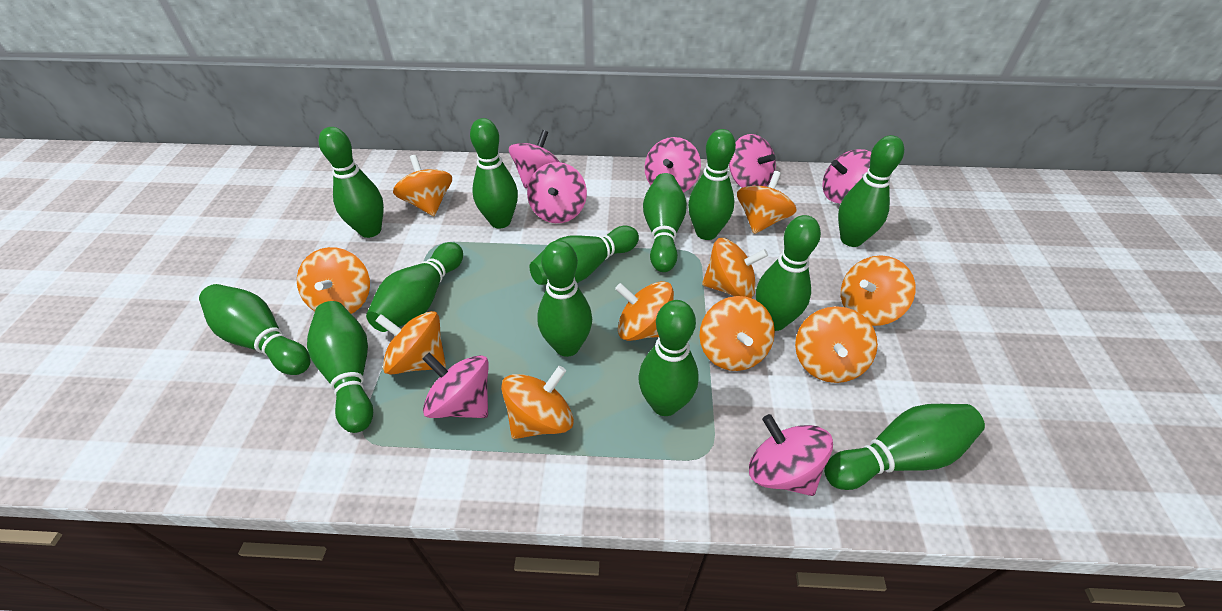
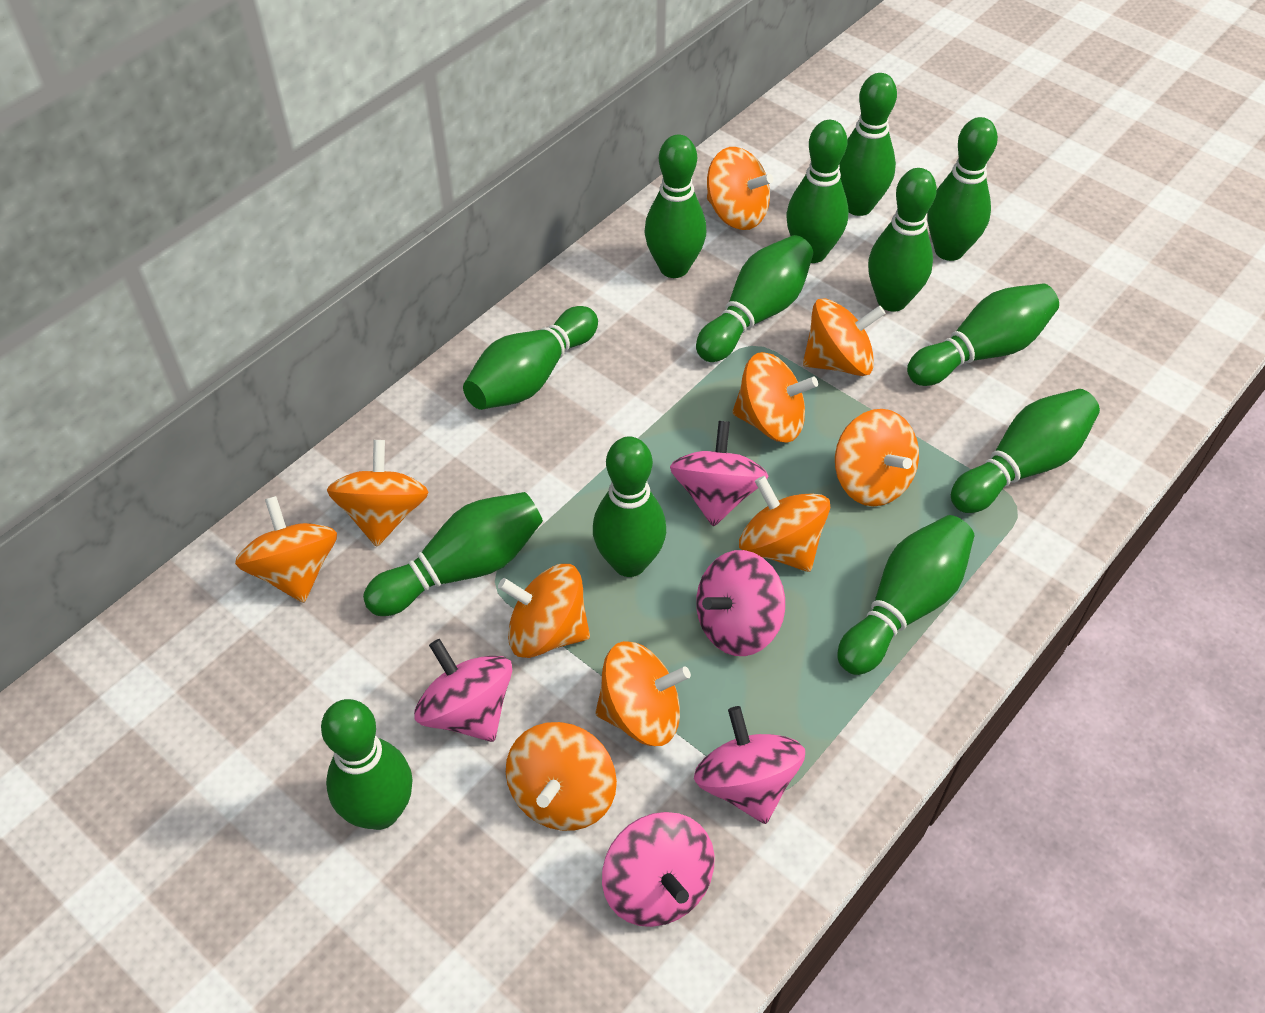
pink spinning top: 7 -> 5

